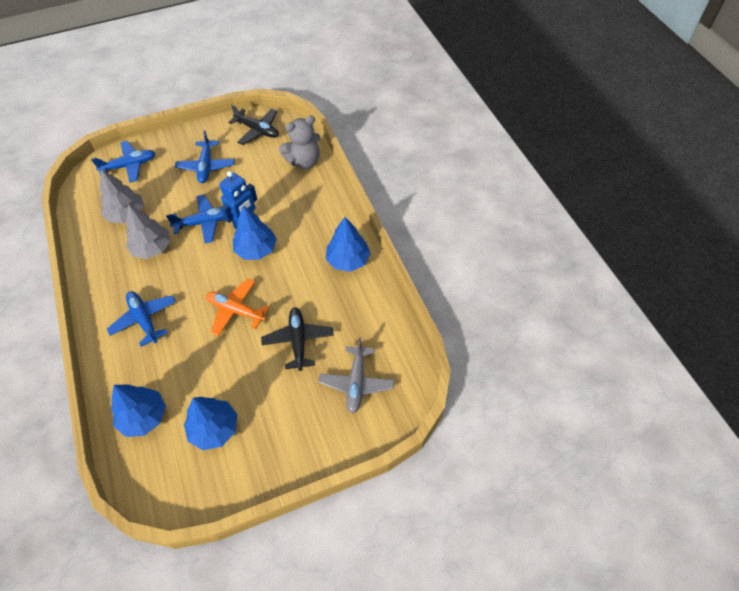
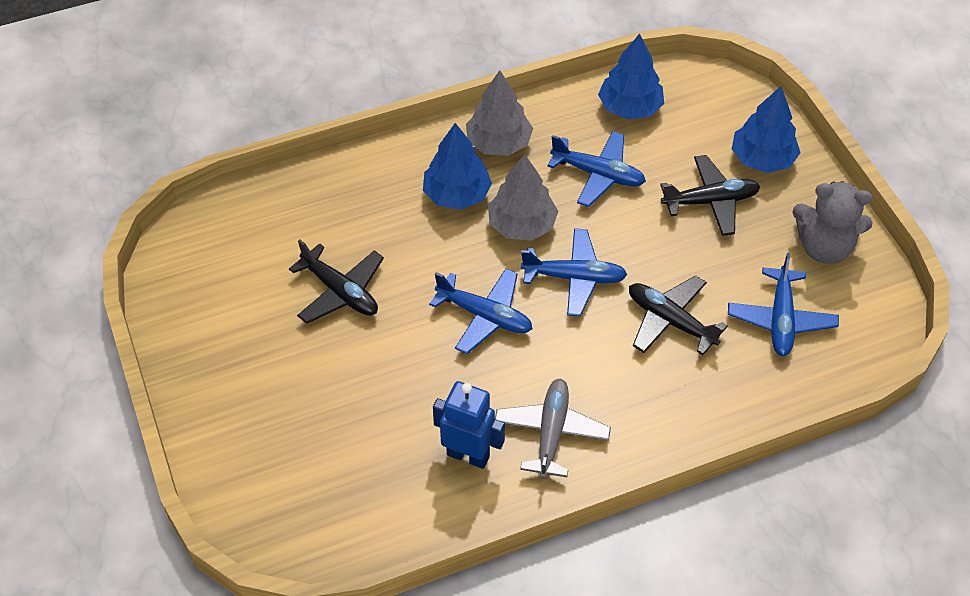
black plane: 2 -> 3
blue tree: 4 -> 3
orange plane: 1 -> 0

